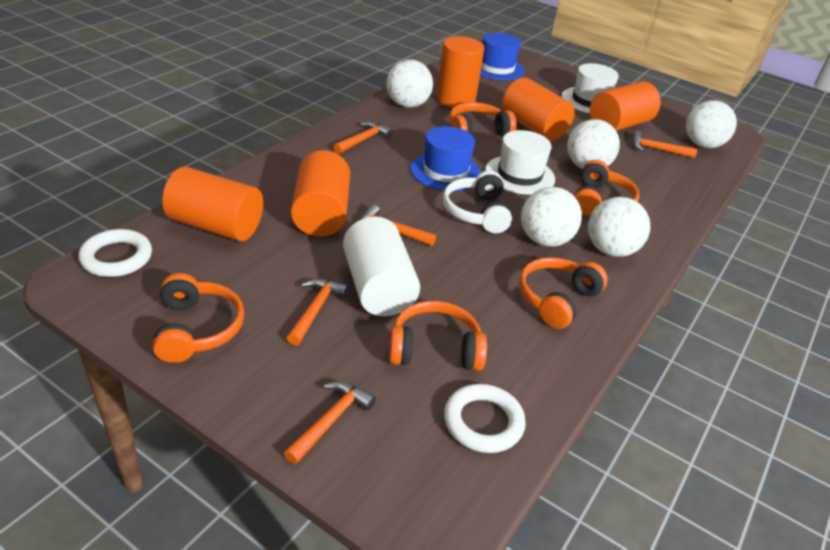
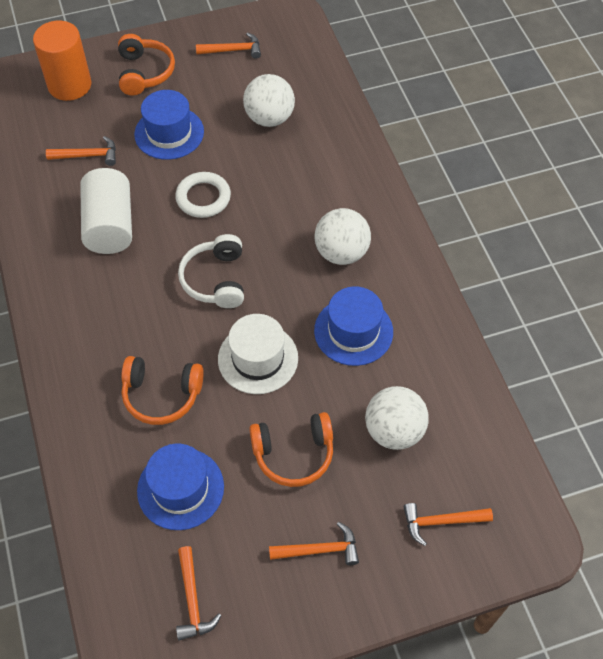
blue hat: 2 -> 3
orange cylinder: 5 -> 1
orange headphones: 5 -> 3
white ball: 5 -> 3
white hat: 2 -> 1
white ring: 2 -> 1

